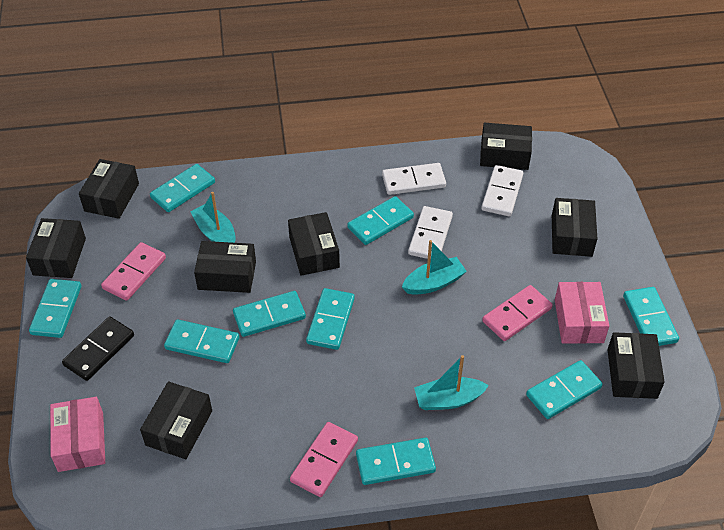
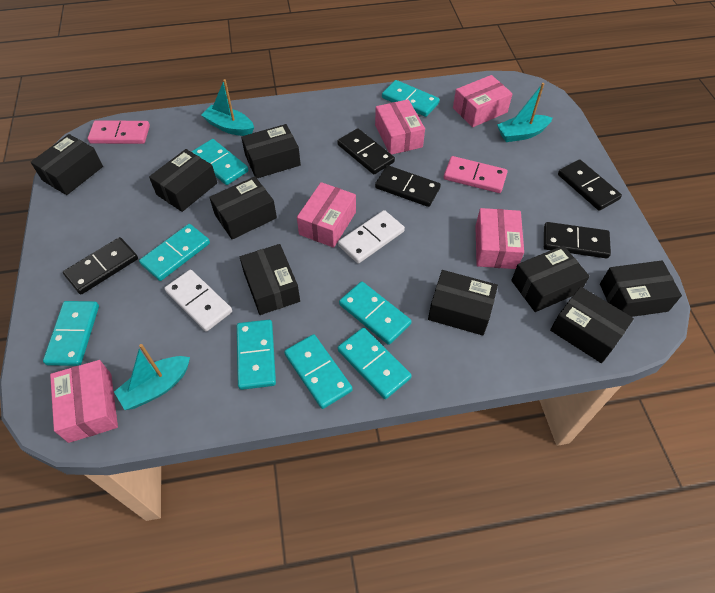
black box: 8 -> 9
black domino: 1 -> 5
pink box: 2 -> 5
pink domino: 3 -> 2
turquoise domino: 9 -> 8
white domino: 3 -> 2

